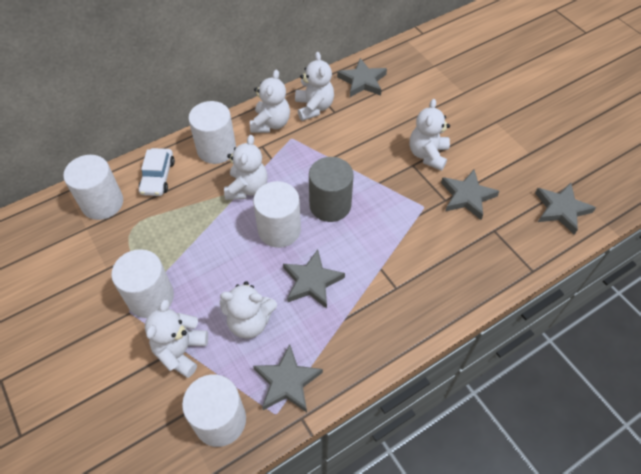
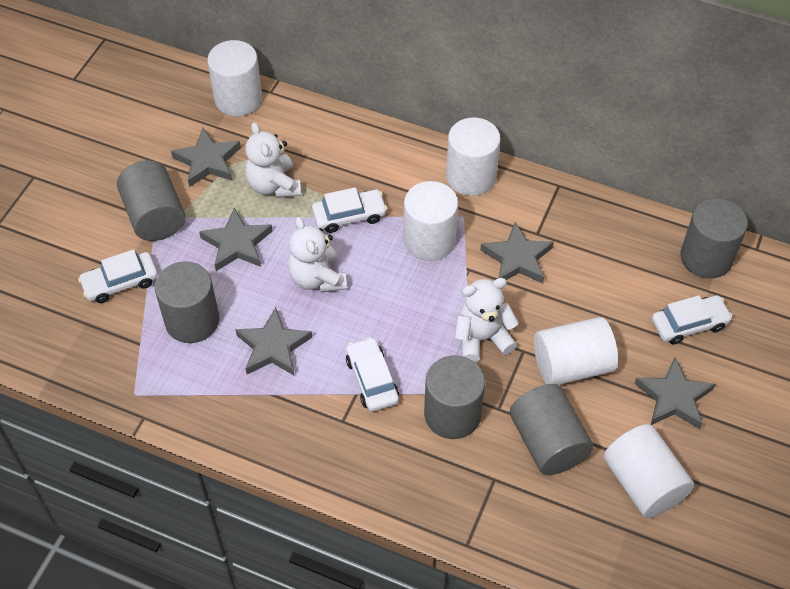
grey cylinder: 1 -> 5
white car: 1 -> 4
white teddy bear: 6 -> 3

